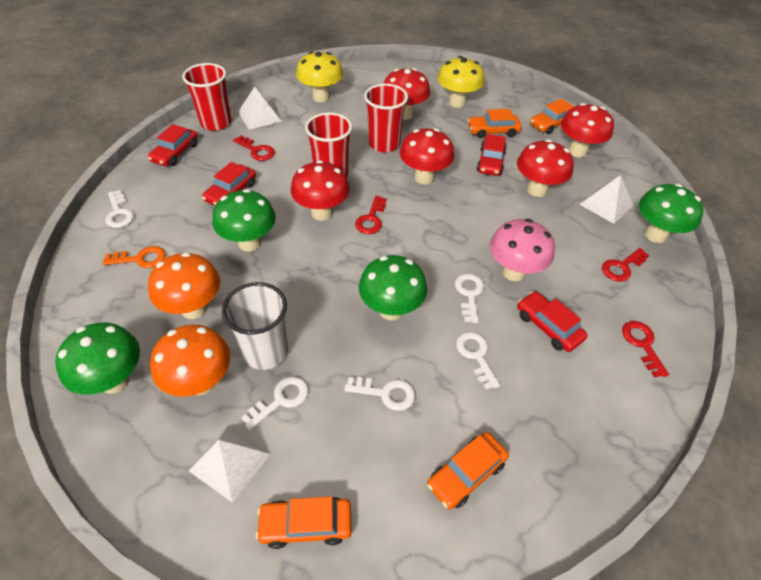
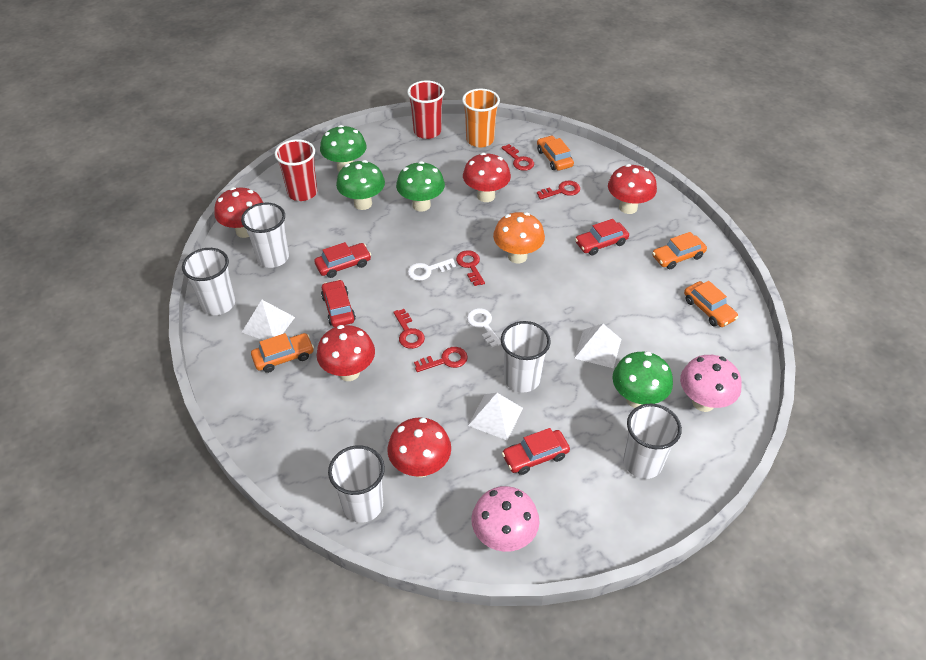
orange cup: 0 -> 1
orange key: 1 -> 0
orange mushroom: 2 -> 1
pink mushroom: 1 -> 2
red cup: 3 -> 2
red key: 4 -> 5
white cup: 1 -> 5
white key: 5 -> 2
yellow mushroom: 2 -> 0

